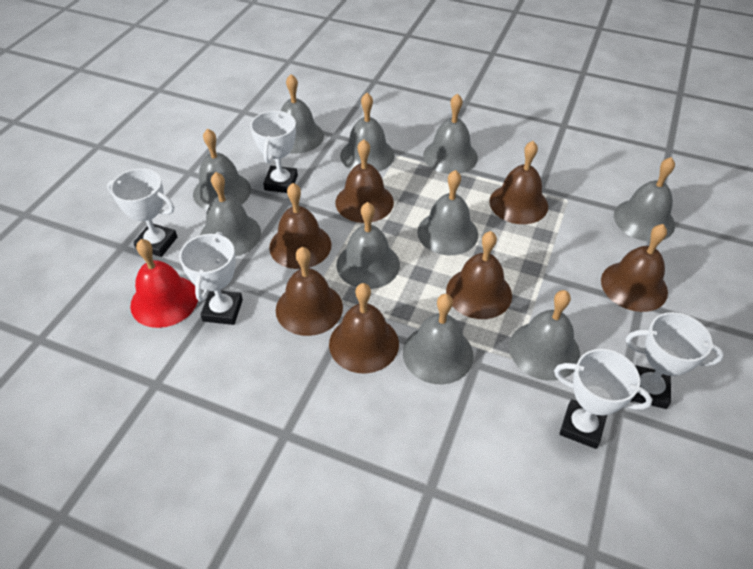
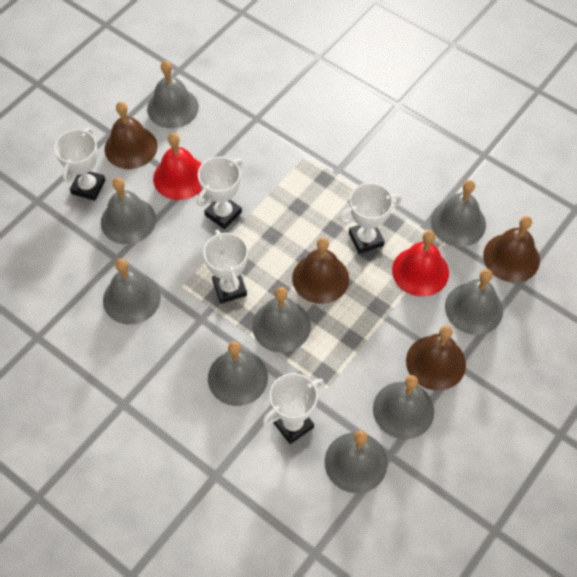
brown bell: 7 -> 4
grey bell: 10 -> 9
red bell: 1 -> 2

